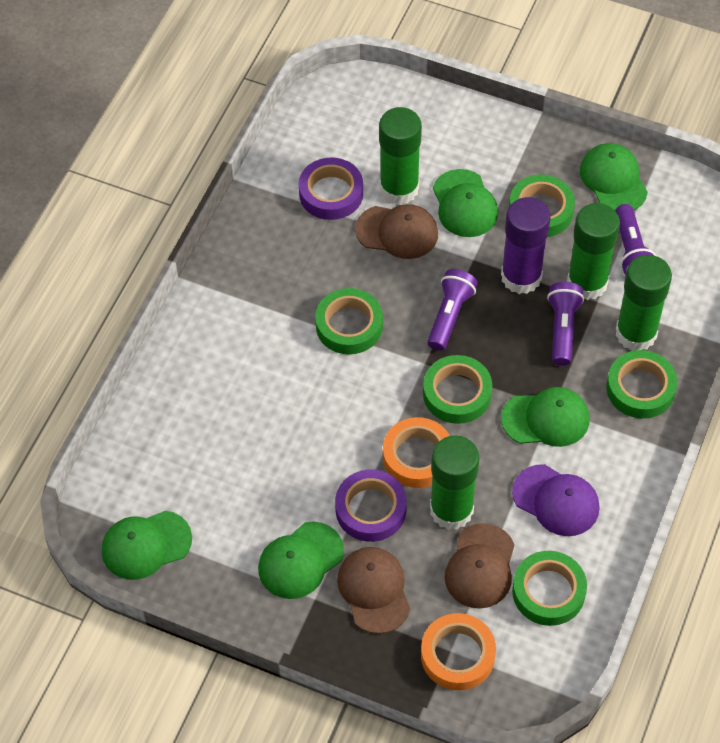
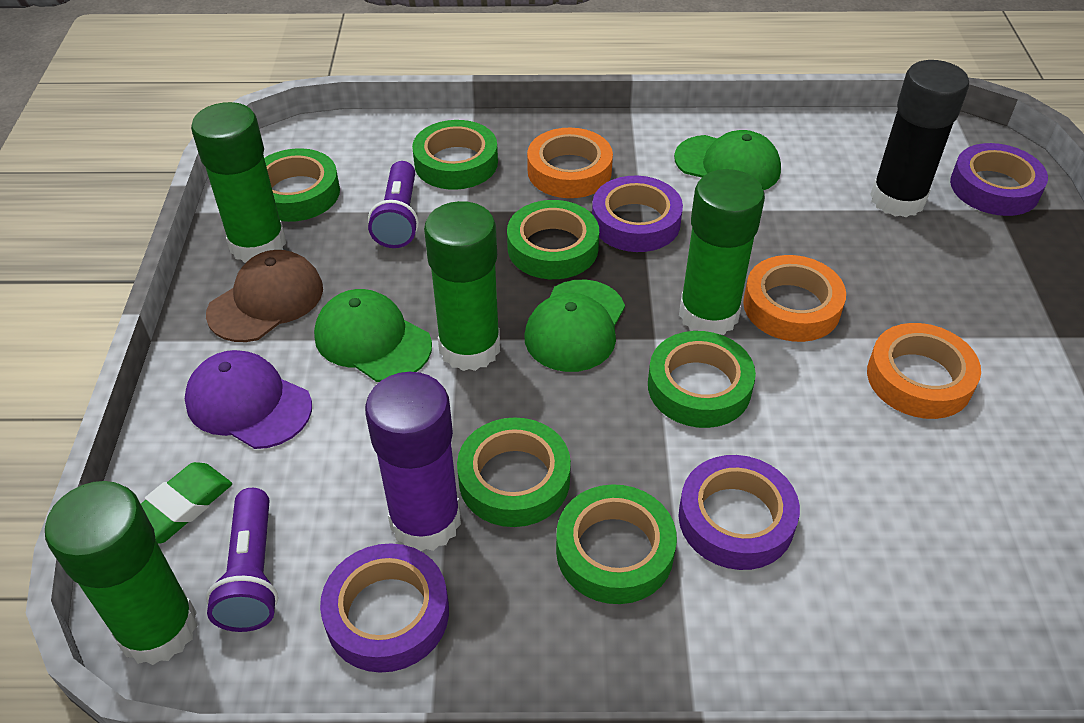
black glue stick: 0 -> 1
brown cap: 3 -> 1
green cap: 5 -> 3
green eraser: 0 -> 1
green tape: 5 -> 6
orange tape: 2 -> 3
purple flashlight: 3 -> 2
purple tape: 2 -> 4

